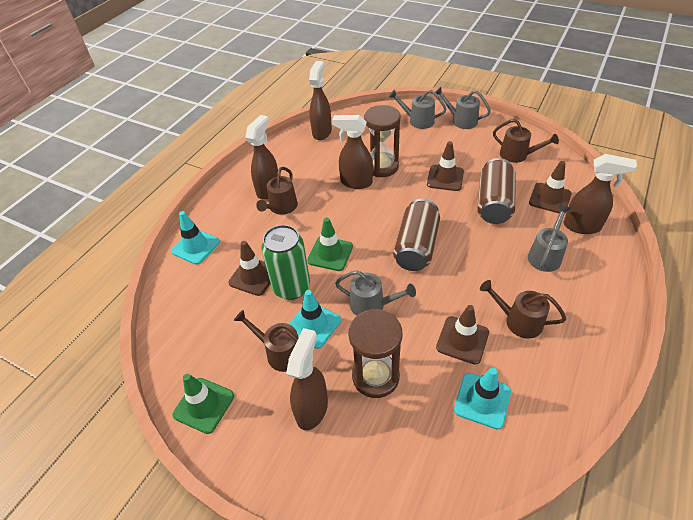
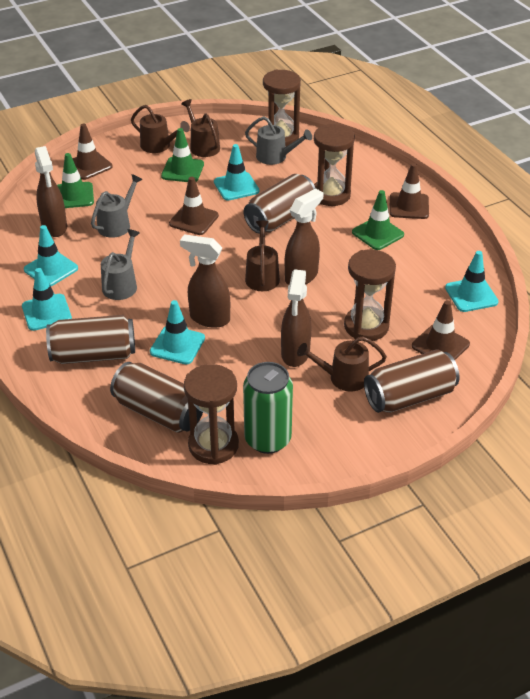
brown can: 2 -> 4
brown hourglass: 2 -> 4
brown spray bottle: 5 -> 4
green traffic cone: 2 -> 3
grey watering can: 4 -> 3
turquoise traffic cone: 3 -> 5

